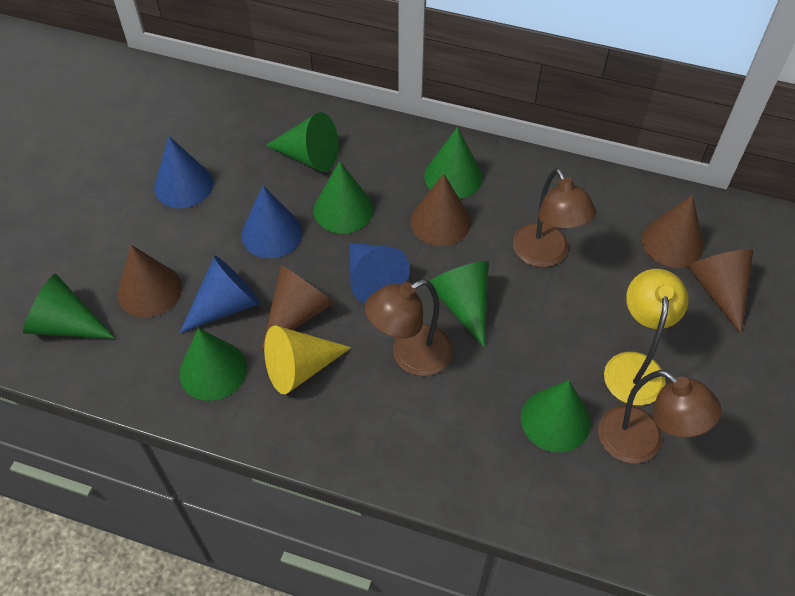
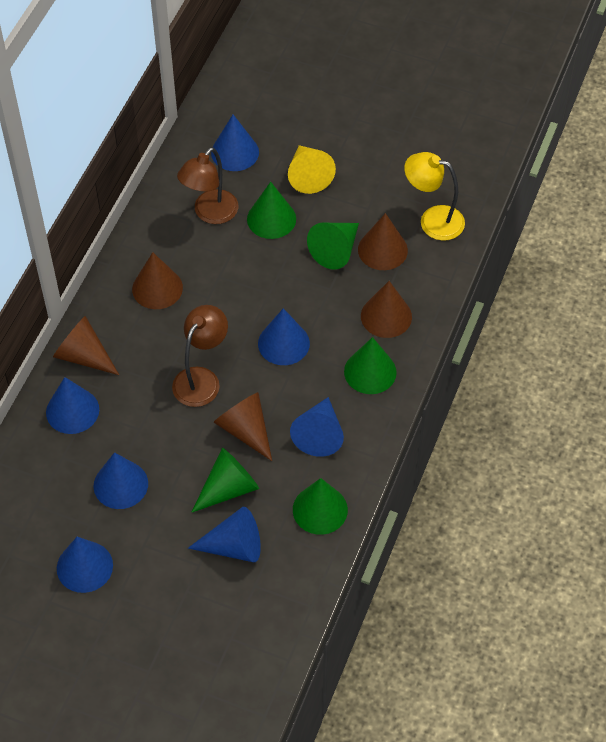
blue cone: 4 -> 7
brown lamp: 3 -> 2
green cone: 7 -> 5

